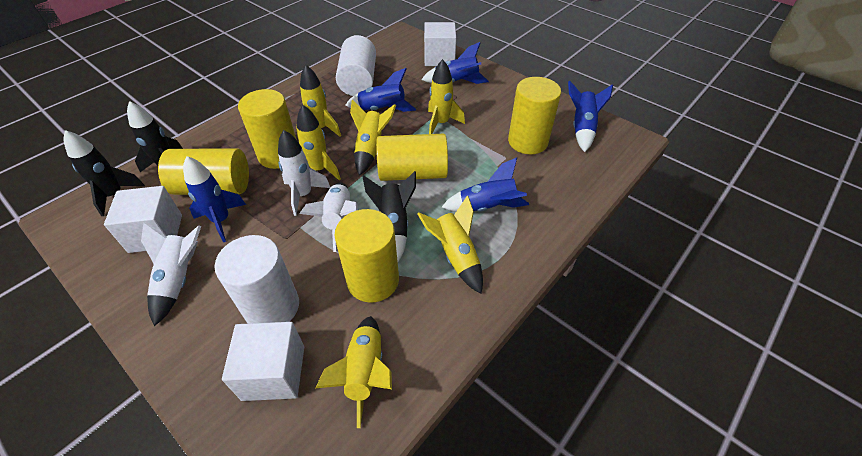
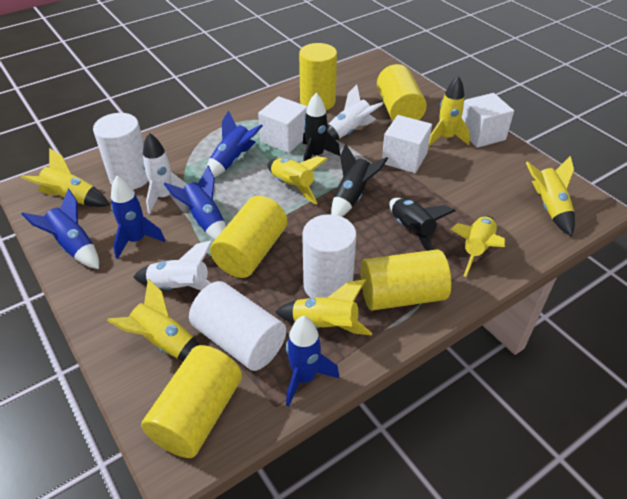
white cylinder: 2 -> 3
yellow rocket: 6 -> 7

